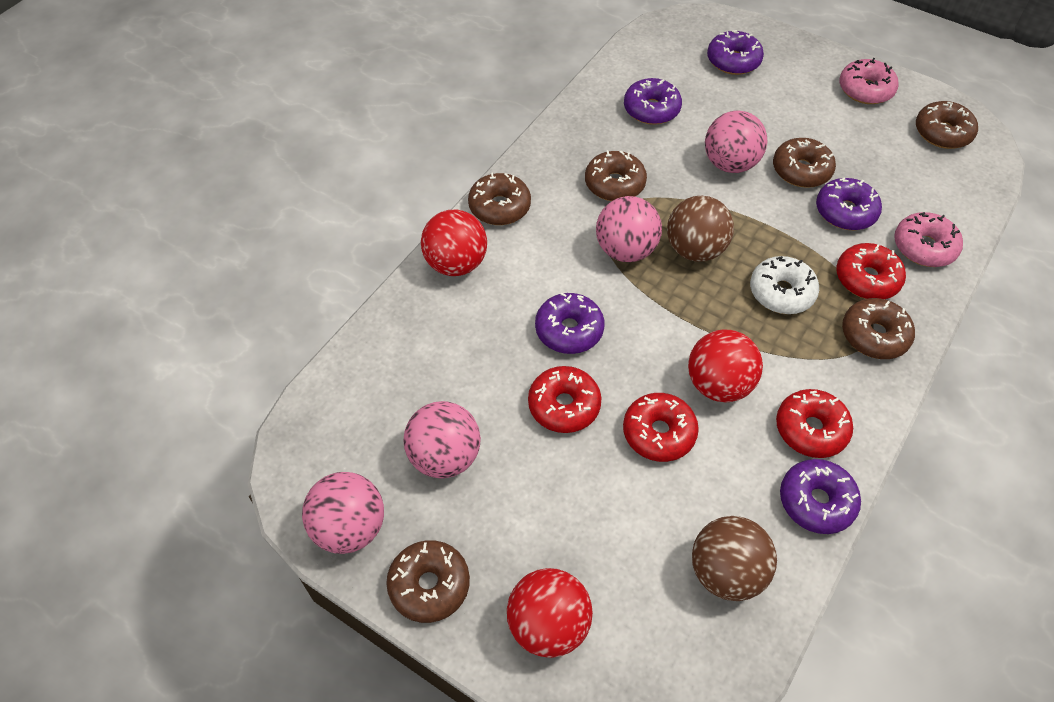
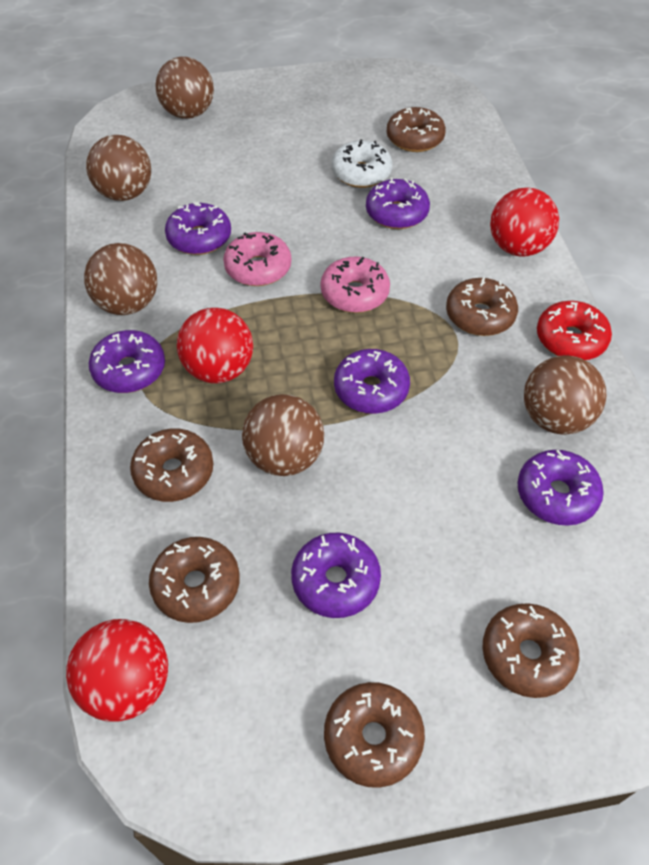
brown ball: 2 -> 5
pink ball: 4 -> 0
purple donut: 5 -> 6
red donut: 4 -> 1

